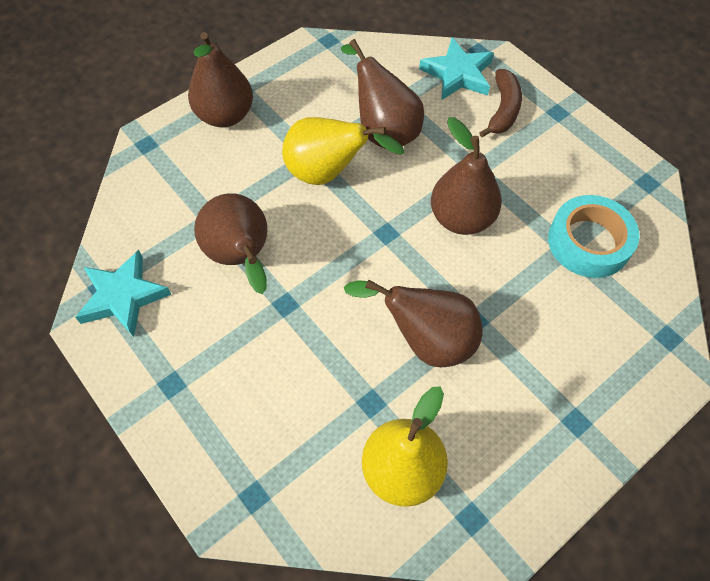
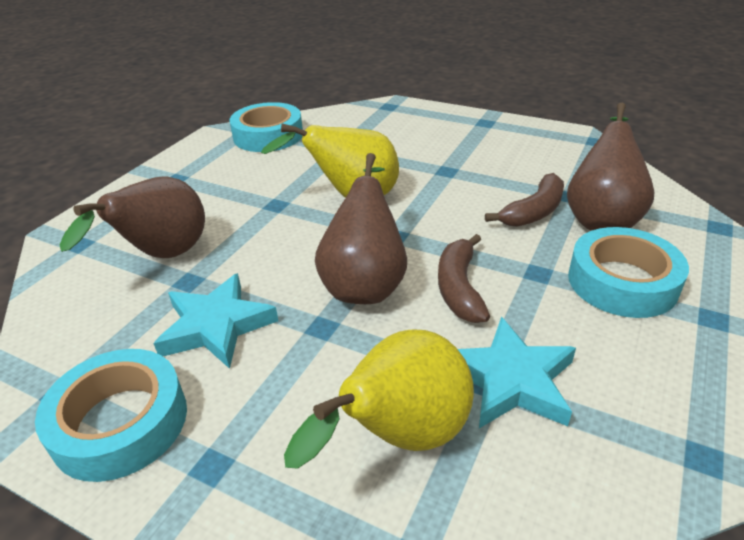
brown banana: 1 -> 2
brown pear: 5 -> 3
turquoise tape: 1 -> 3

